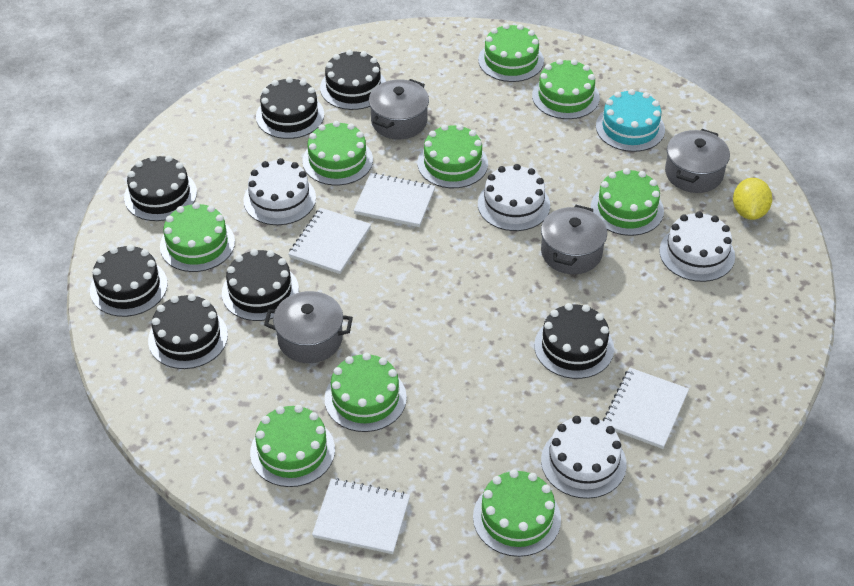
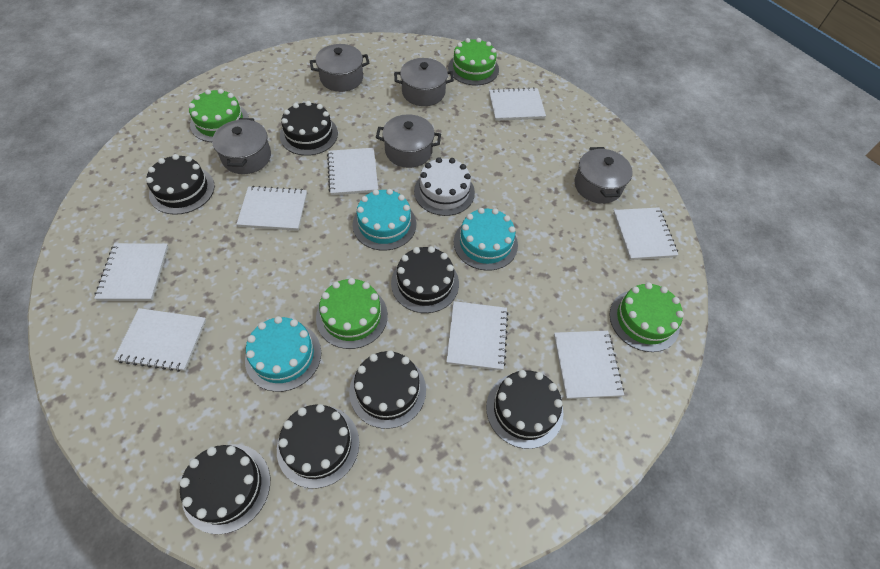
green cake: 9 -> 4
grey pot: 4 -> 5
turquoise cake: 1 -> 3
white cake: 4 -> 1
white notebook: 4 -> 8
yellow lemon: 1 -> 0

